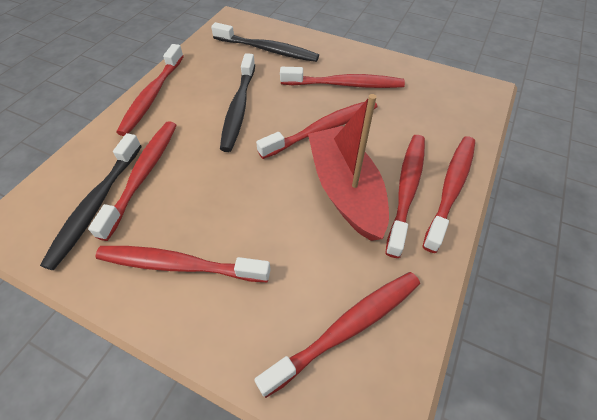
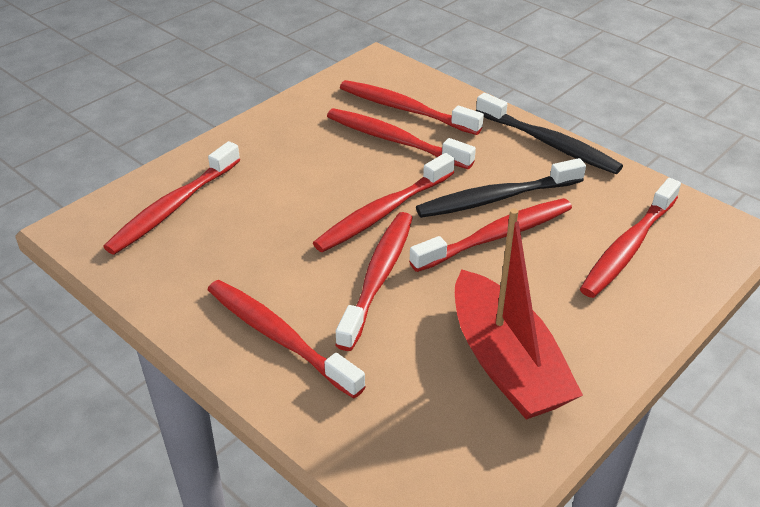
black toothbrush: 3 -> 2

